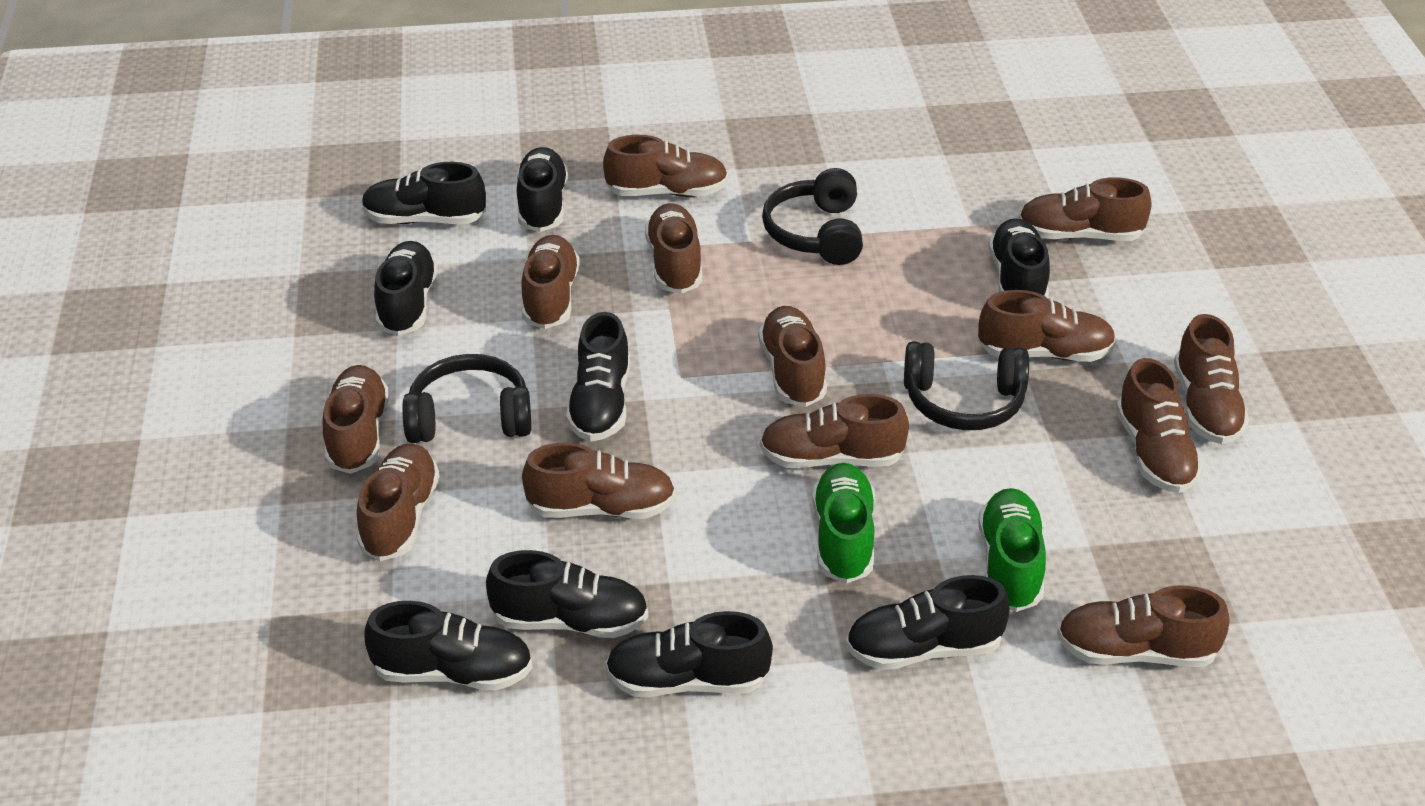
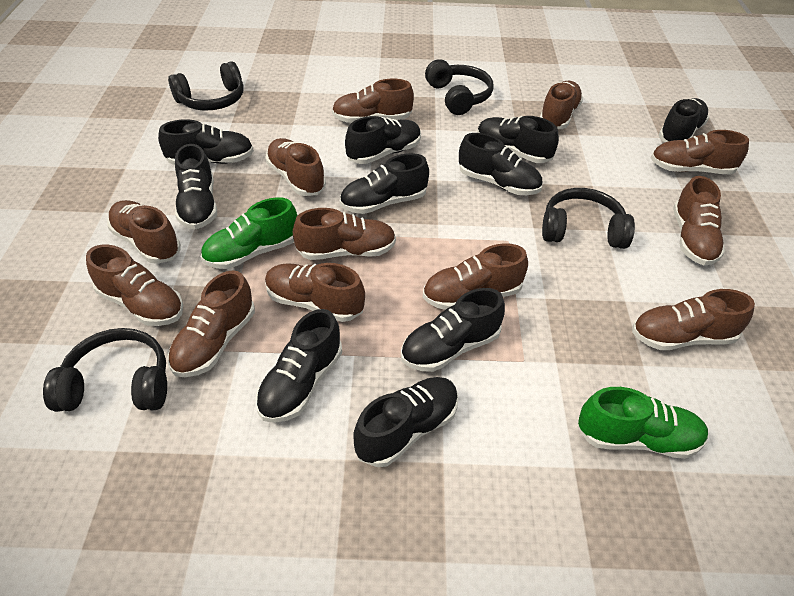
black headphones: 3 -> 4
black shoe: 9 -> 10
brown shoe: 13 -> 12

